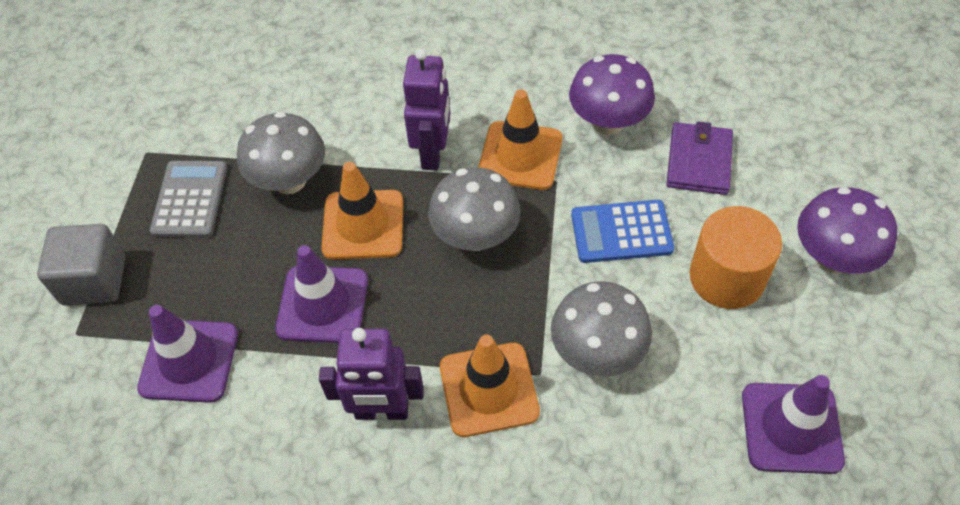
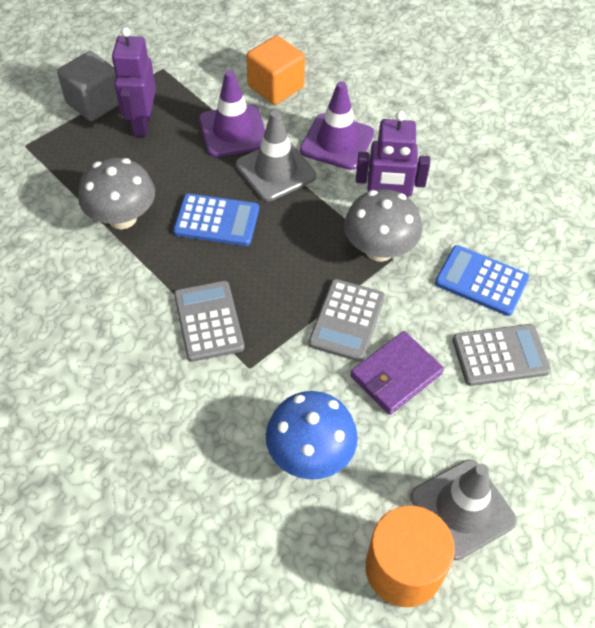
blue calculator: 1 -> 2
blue mushroom: 0 -> 1
grey calculator: 1 -> 3
grey mushroom: 3 -> 2
grey traffic cone: 0 -> 2
orange cube: 0 -> 1
orange traffic cone: 3 -> 0
purple mushroom: 2 -> 0
purple traffic cone: 3 -> 2

